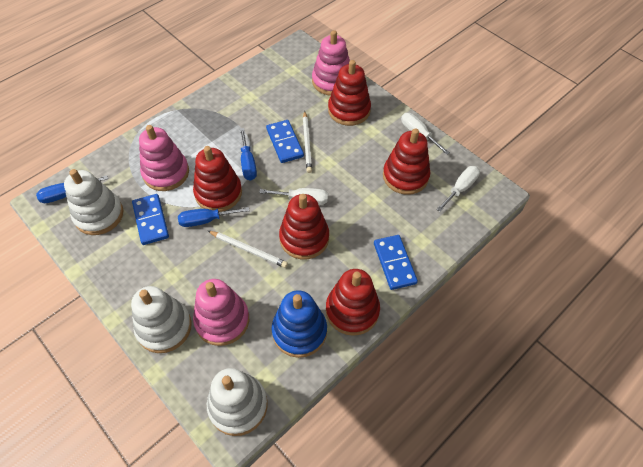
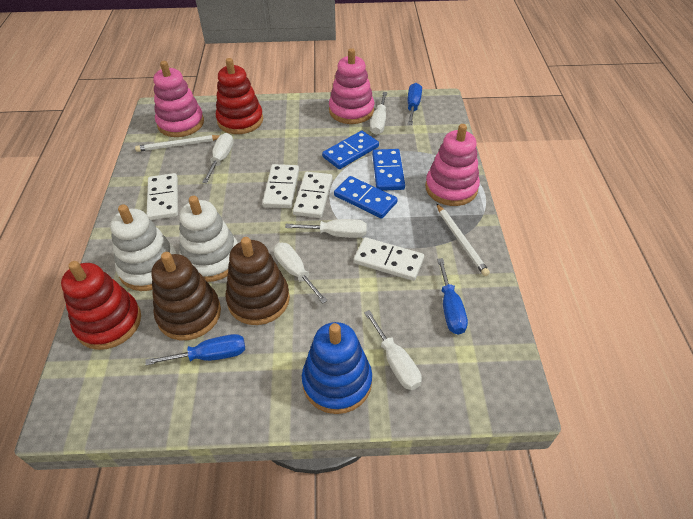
brown stacking toy: 0 -> 2
red stacking toy: 5 -> 2
white domino: 0 -> 4
white screwdriver: 3 -> 5
white stacking toy: 3 -> 2

